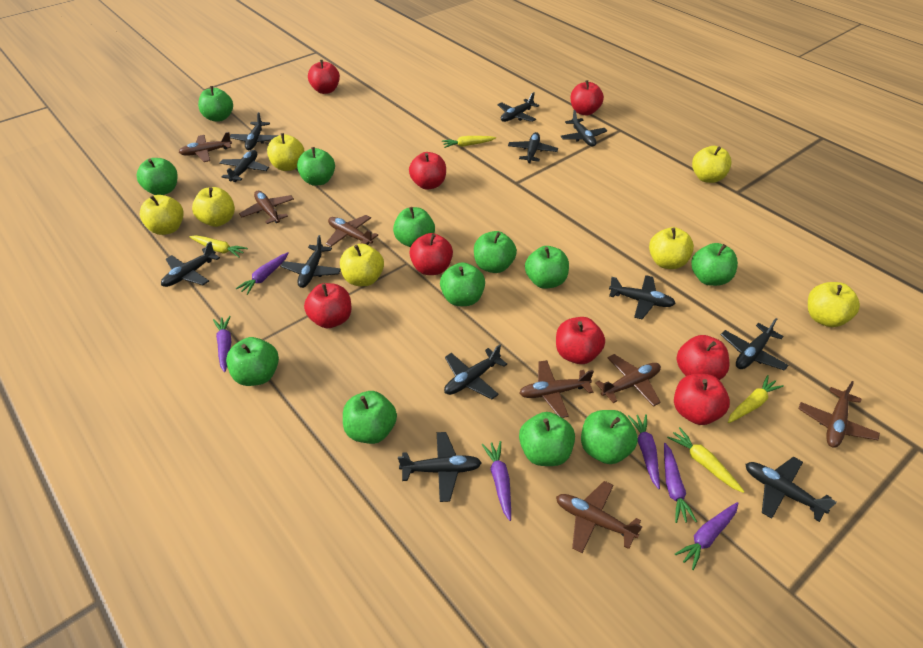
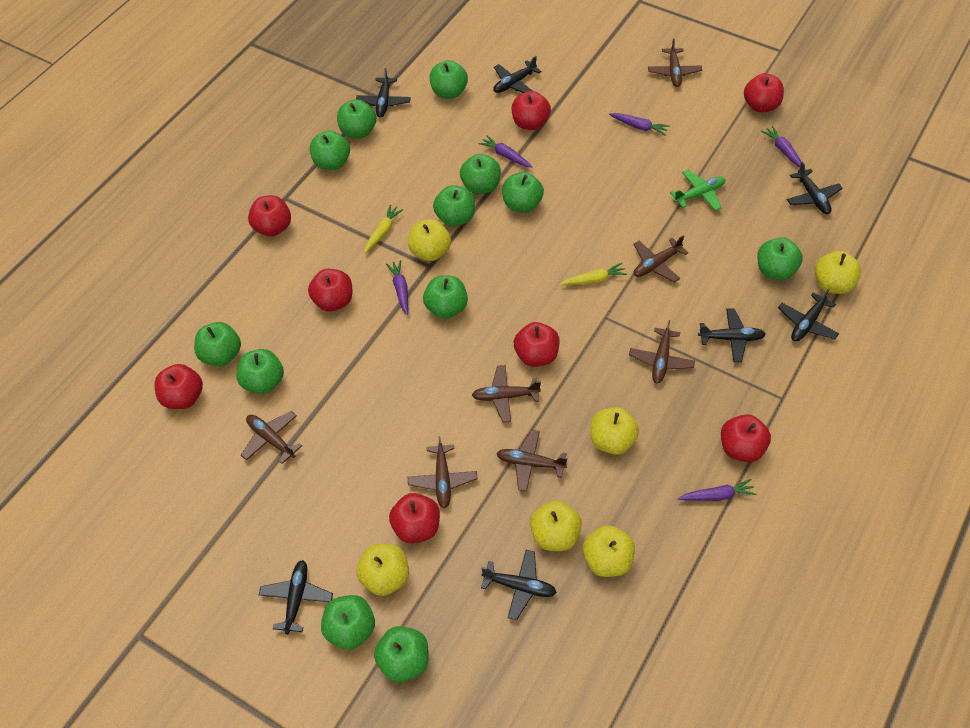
black plane: 12 -> 7
green plane: 0 -> 1
purple carrot: 6 -> 5
yellow apple: 7 -> 6
yellow carrot: 4 -> 2

